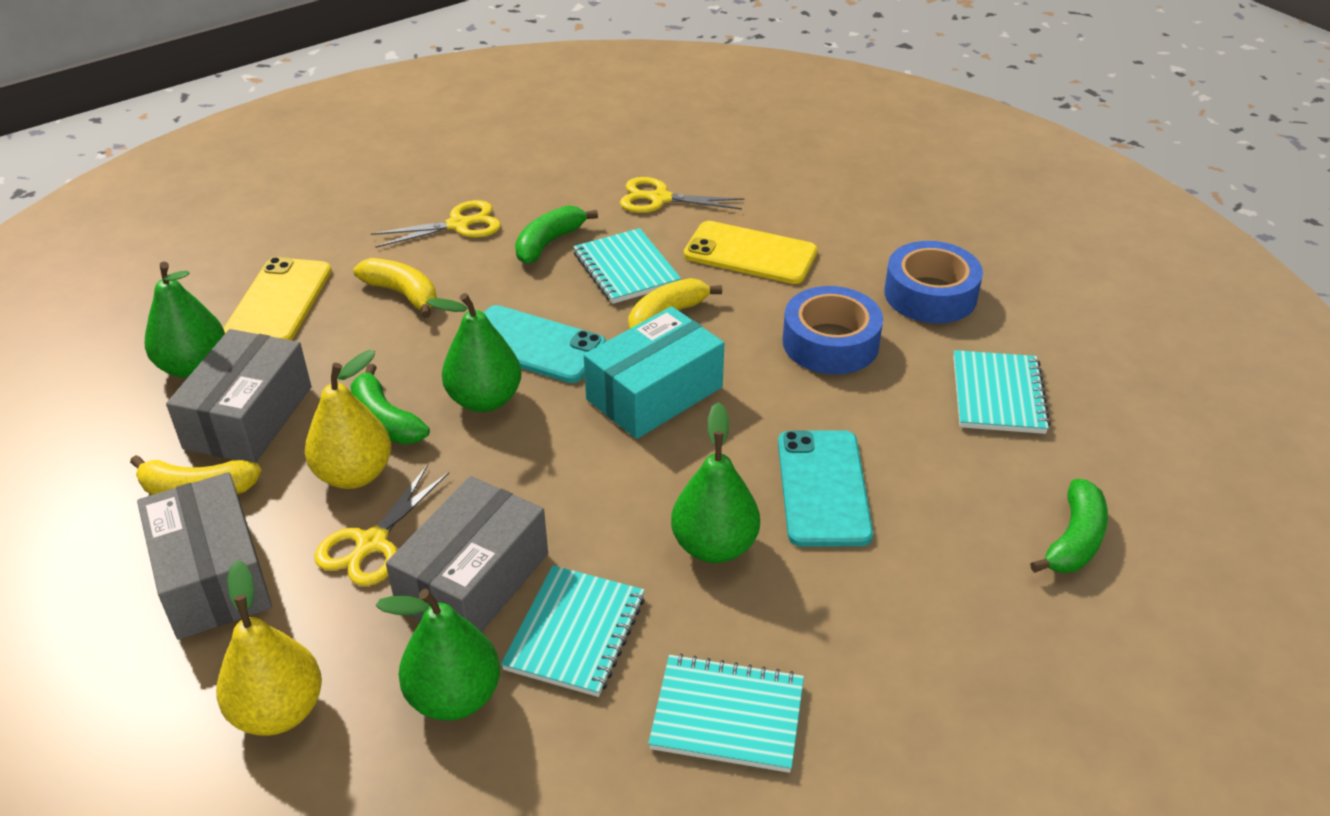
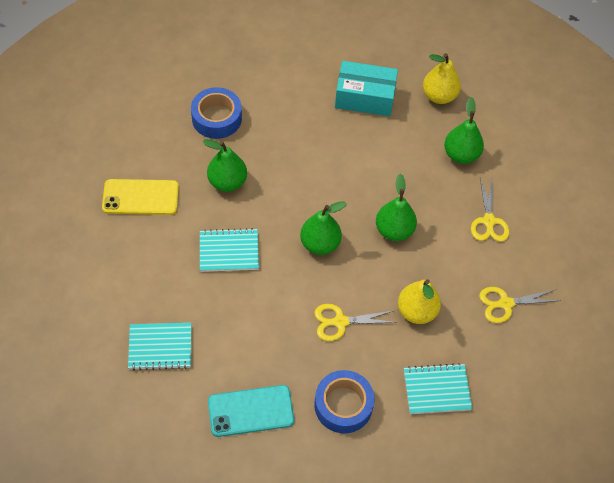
green banana: 3 -> 0
grey box: 3 -> 0
turquoise notebook: 4 -> 3
turquoise phone: 2 -> 1
yellow banana: 3 -> 0
yellow phone: 2 -> 1

